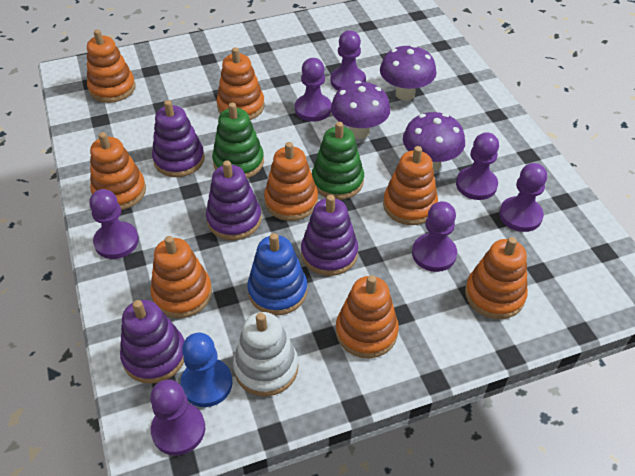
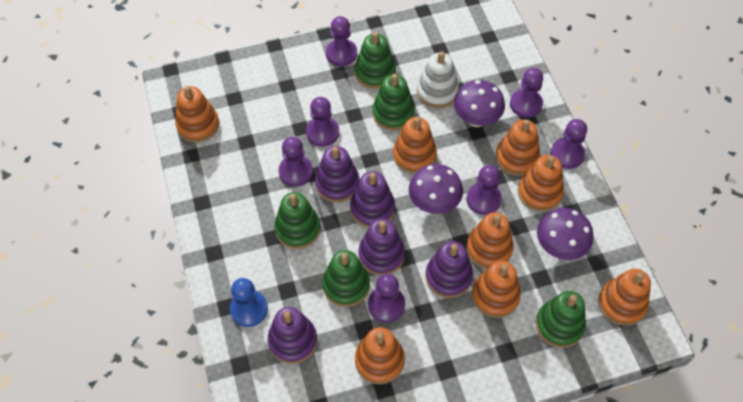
blue stacking toy: 1 -> 0
green stacking toy: 2 -> 5
purple stacking toy: 4 -> 5

